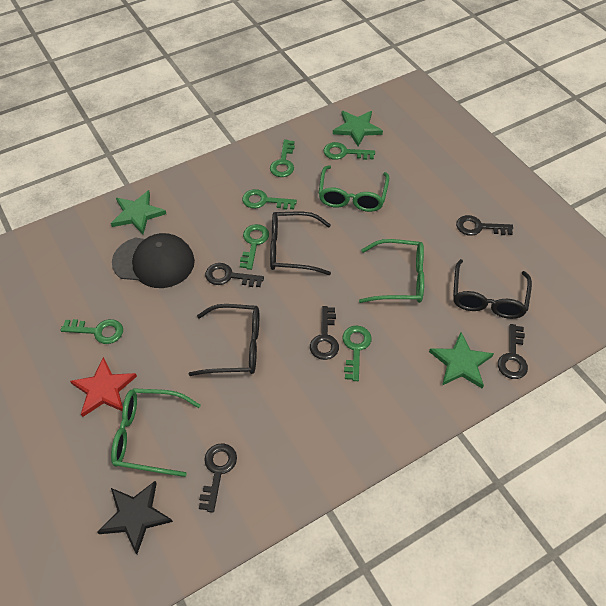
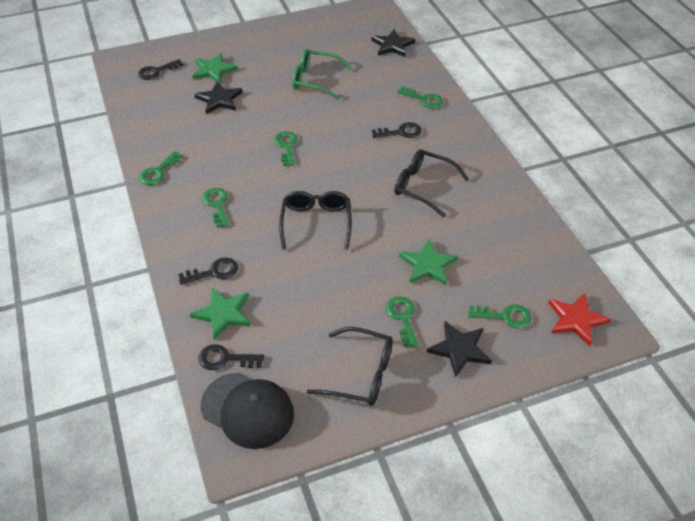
black key: 5 -> 4
black star: 1 -> 3
green glasses: 3 -> 1

